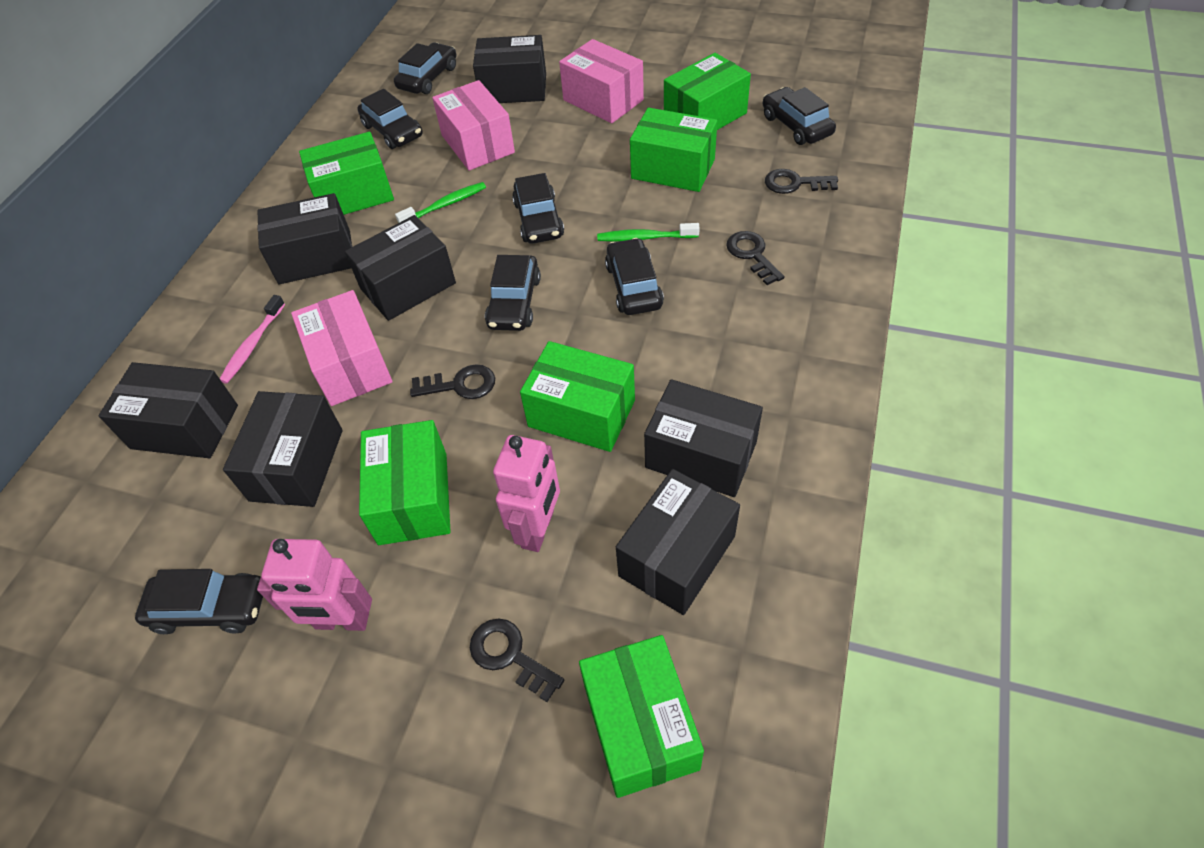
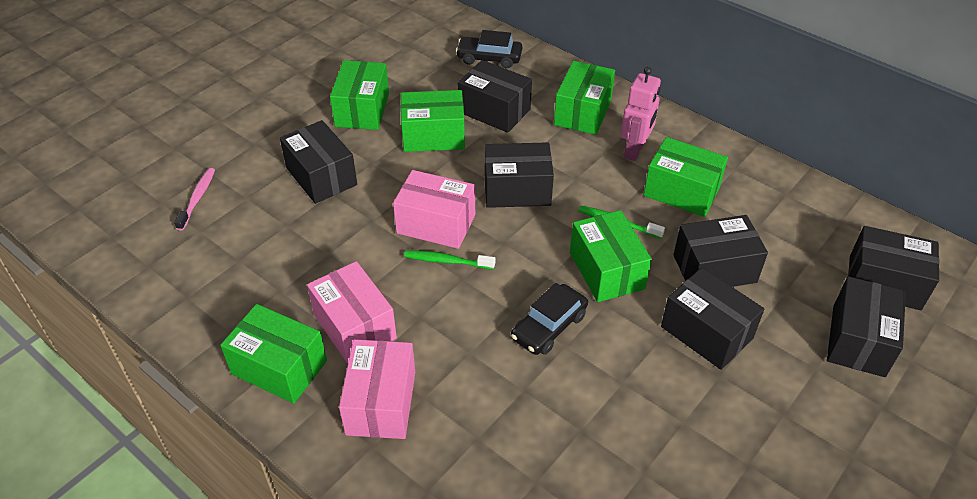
black car: 7 -> 2
black key: 4 -> 0
pink robot: 2 -> 1

